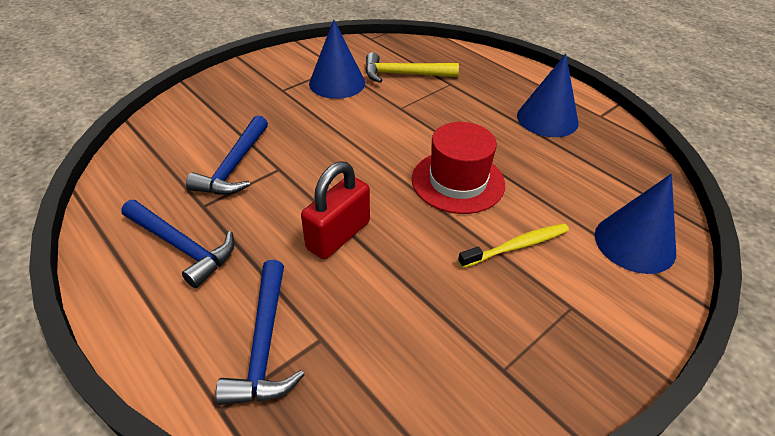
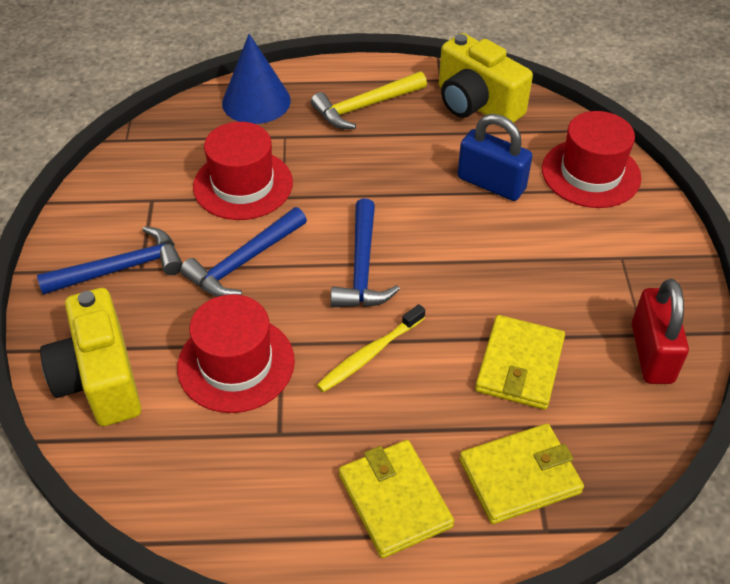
blue cone: 3 -> 1
blue padlock: 0 -> 1
red hat: 1 -> 3
yellow camera: 0 -> 2
yellow wallet: 0 -> 3

